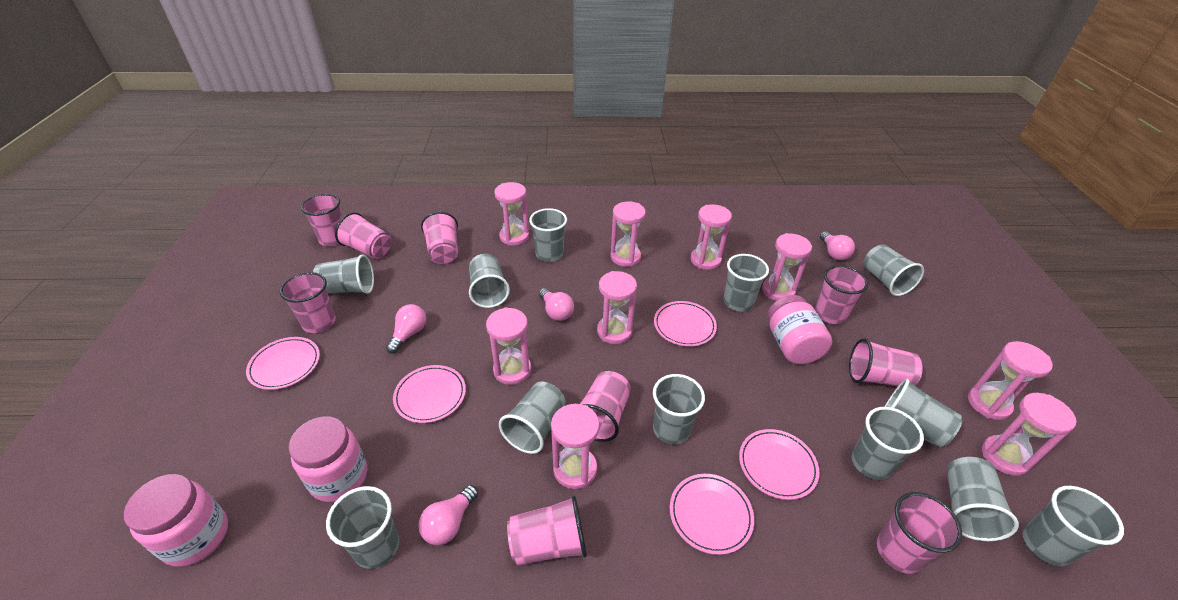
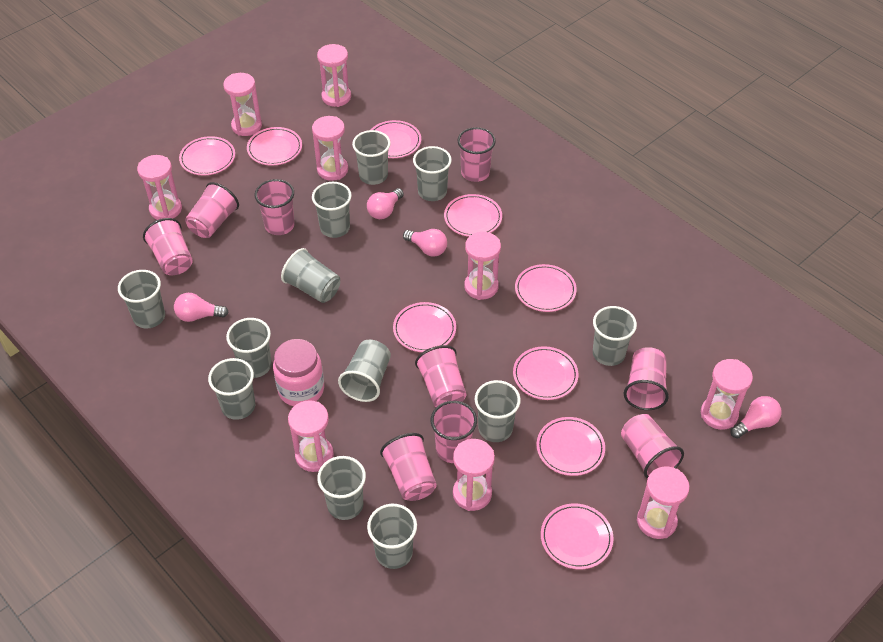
pink jar: 3 -> 1
pink plate: 5 -> 9

